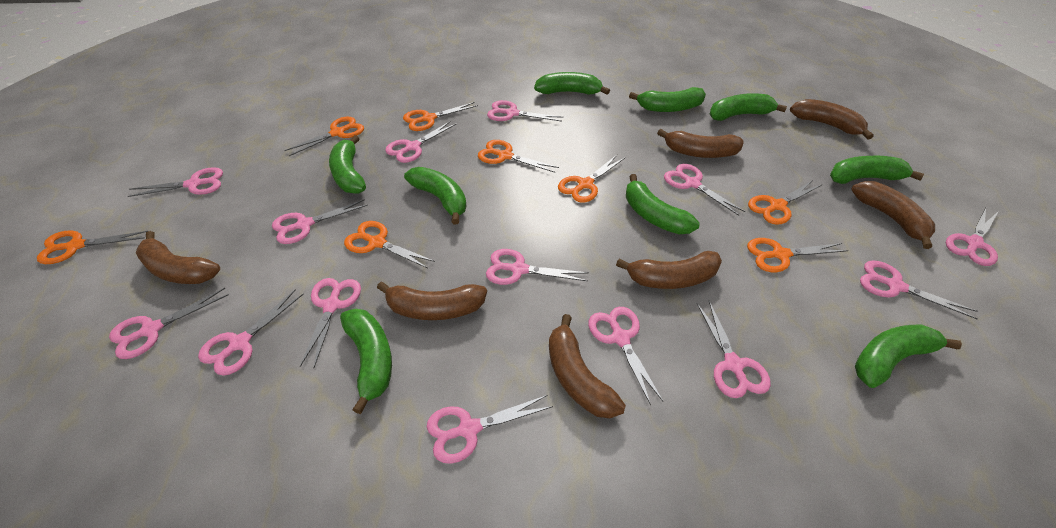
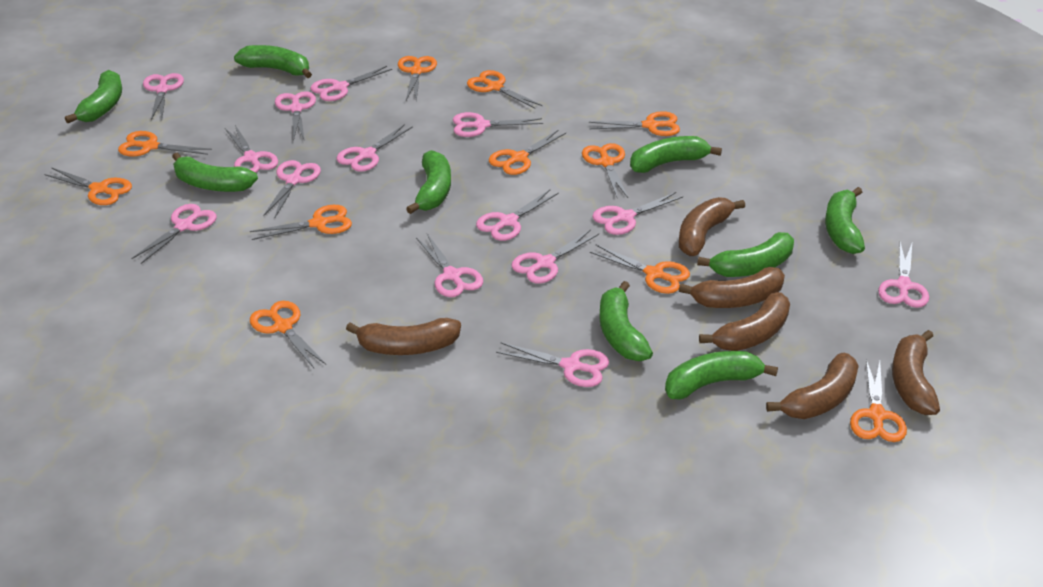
brown banana: 7 -> 6
orange scissors: 8 -> 11

